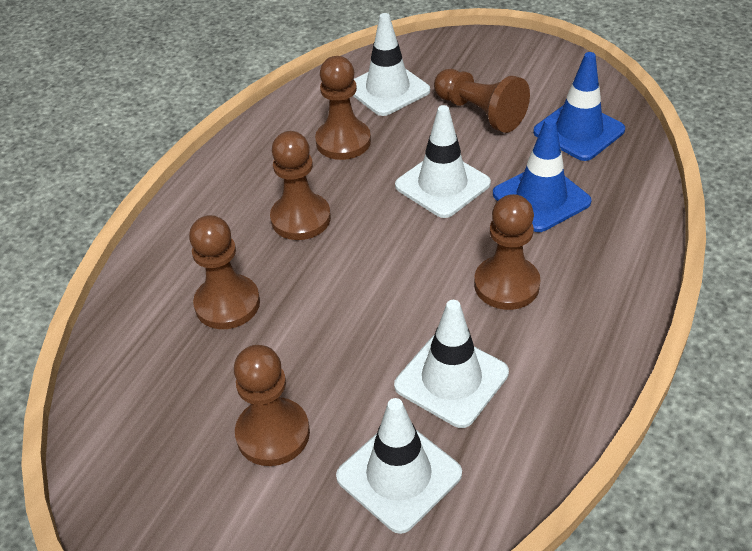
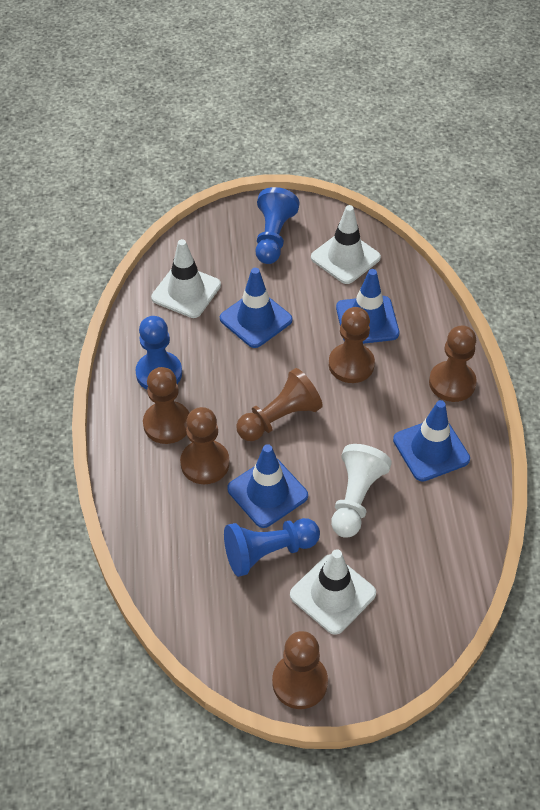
blue pawn: 0 -> 3
blue traffic cone: 2 -> 4
white pawn: 0 -> 1
white traffic cone: 4 -> 3

